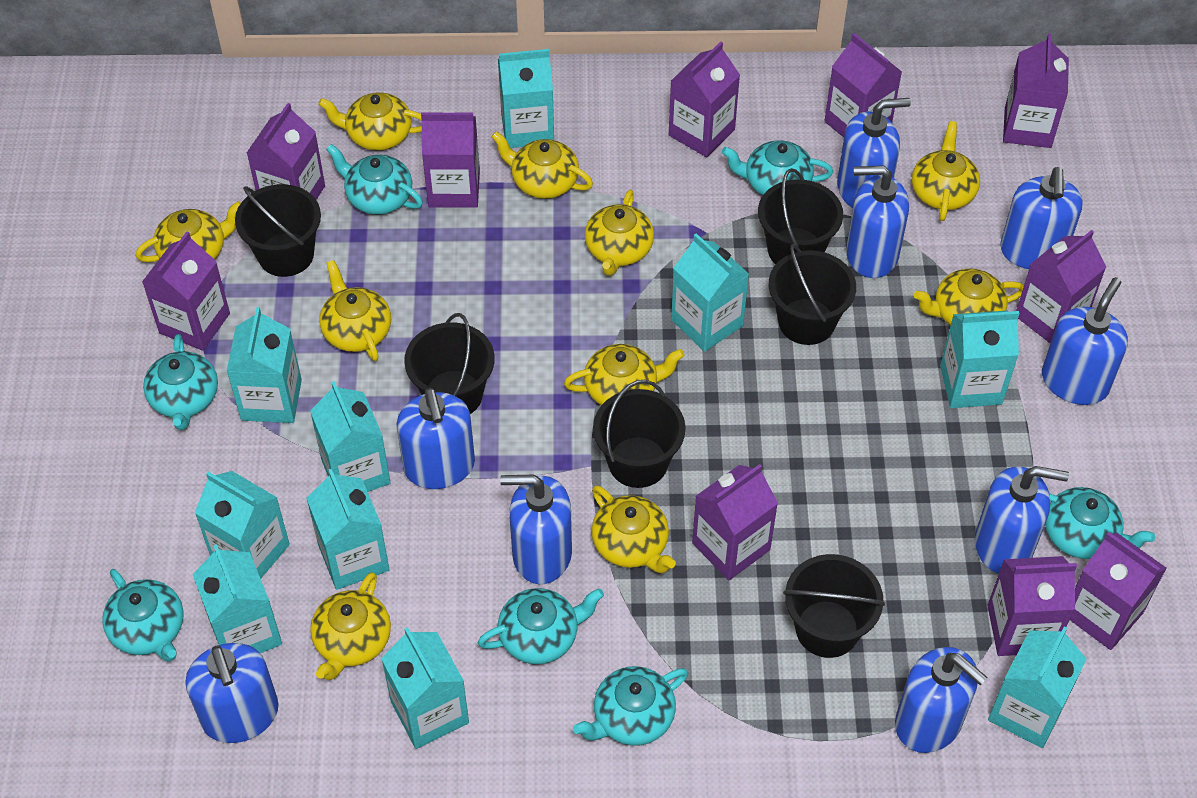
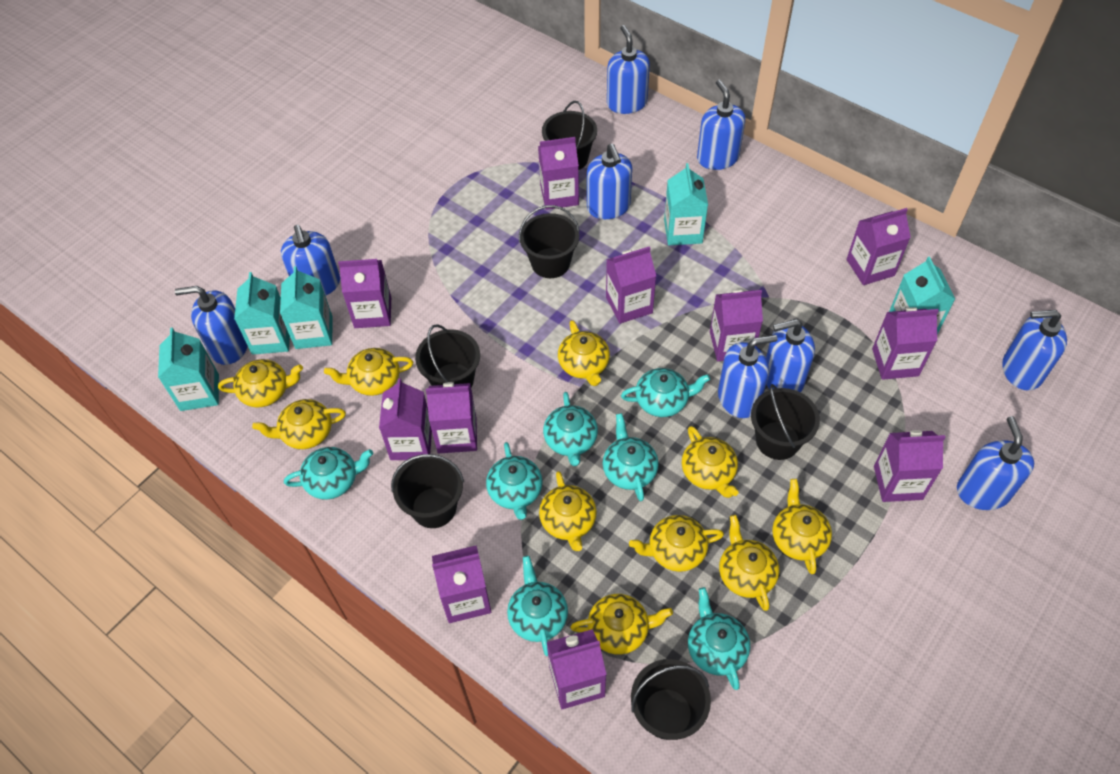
purple carton: 10 -> 11
turquoise carton: 10 -> 5

